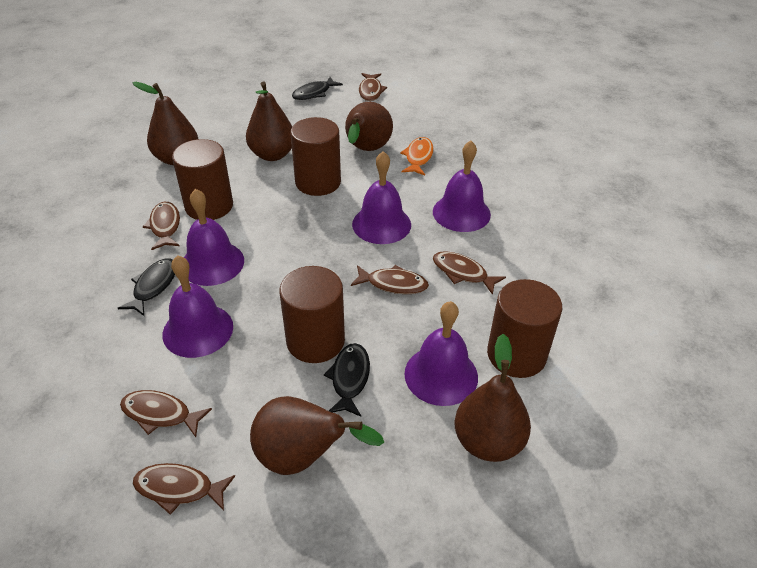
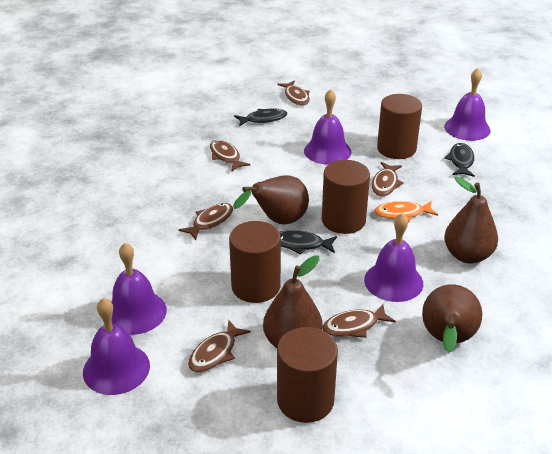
brown pear: 5 -> 4

